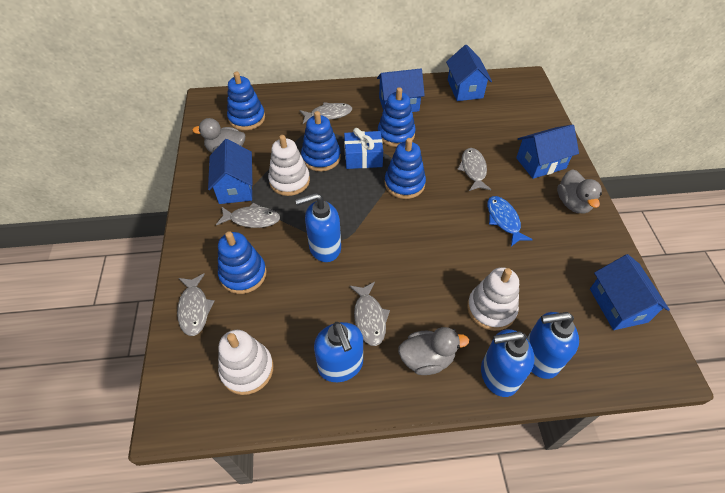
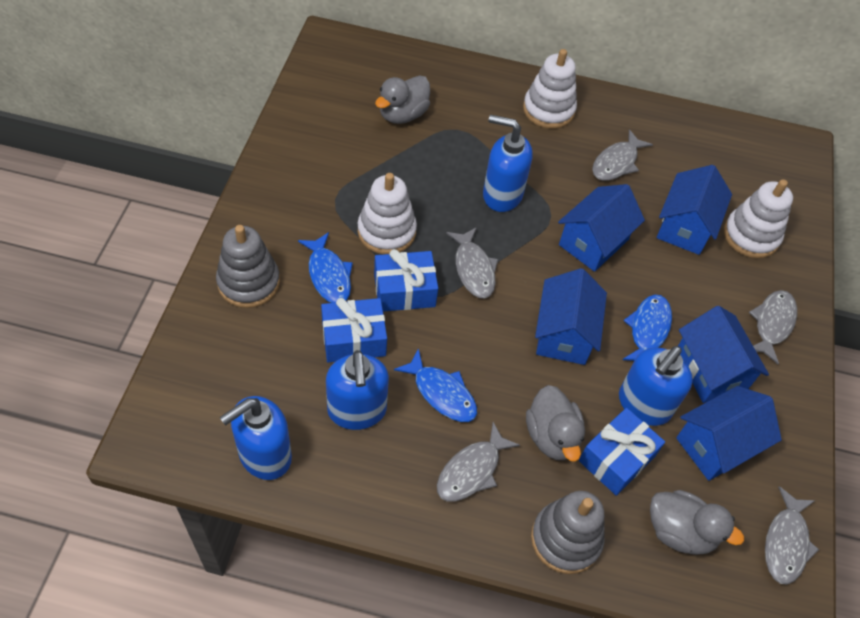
blue fish: 1 -> 3
blue gift: 1 -> 3
blue stacking toy: 5 -> 0
grey stacking toy: 0 -> 2

